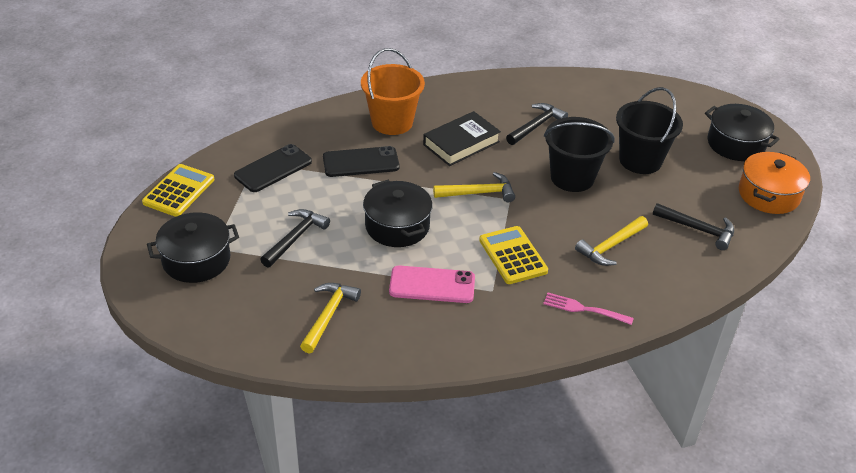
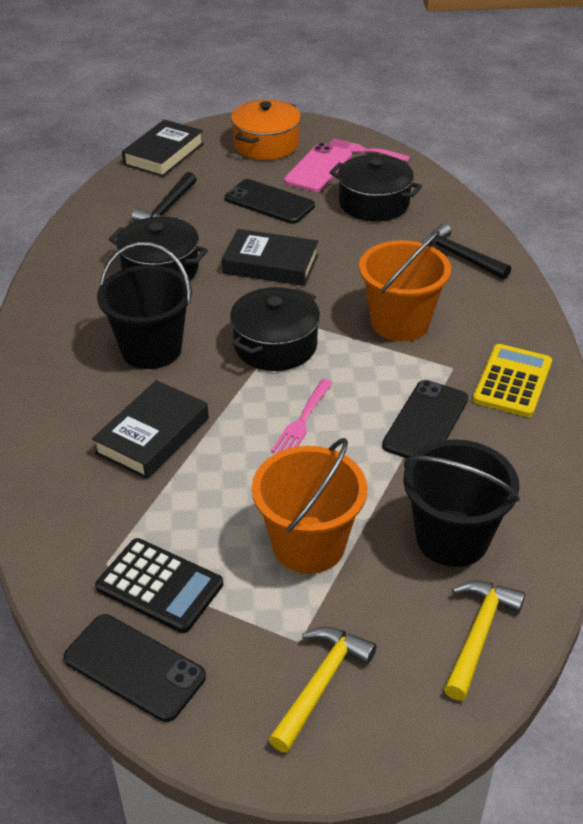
black book: 1 -> 3
black calculator: 0 -> 1
black hammer: 3 -> 2
black phone: 2 -> 3
orange bucket: 1 -> 2
pink fork: 1 -> 2
yellow calculator: 2 -> 1
yellow hammer: 3 -> 2

